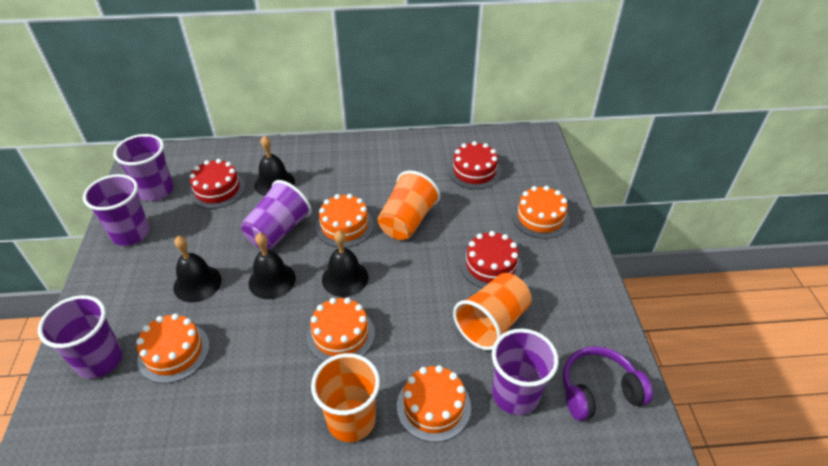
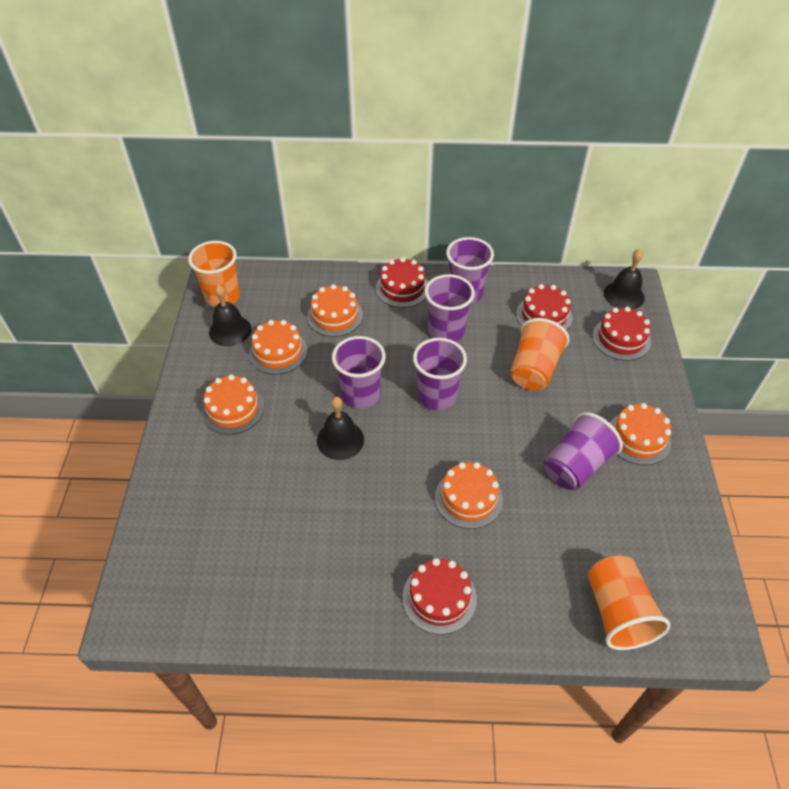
black bell: 4 -> 3
purple headphones: 1 -> 0
red cake: 3 -> 4

